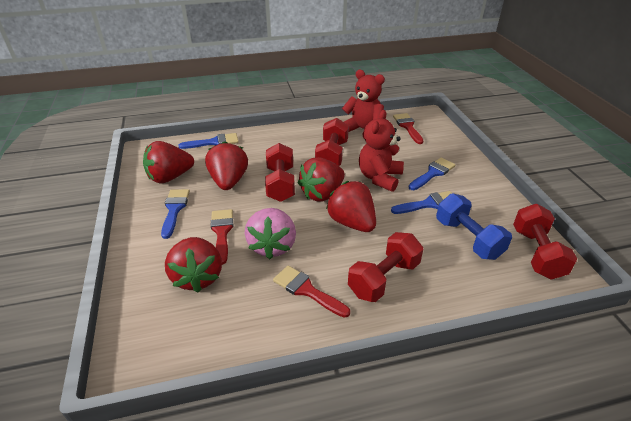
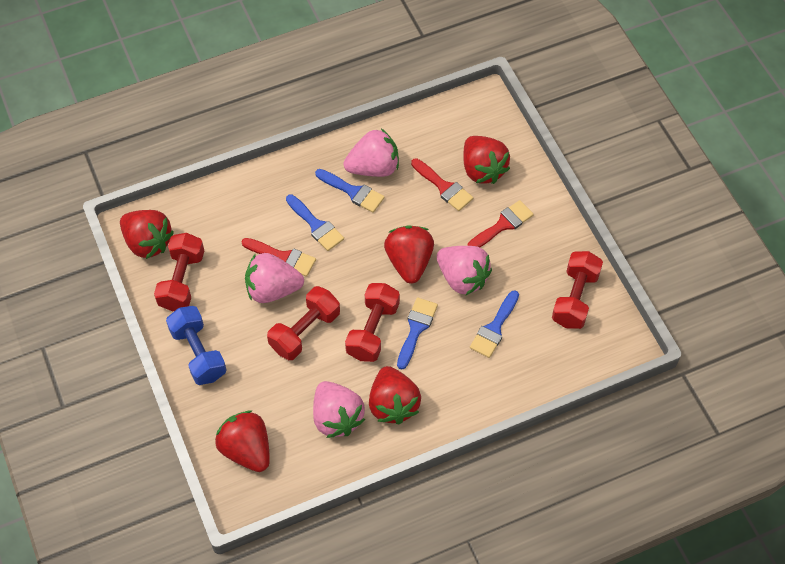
pink strawberry: 1 -> 4
red teddy bear: 2 -> 0

